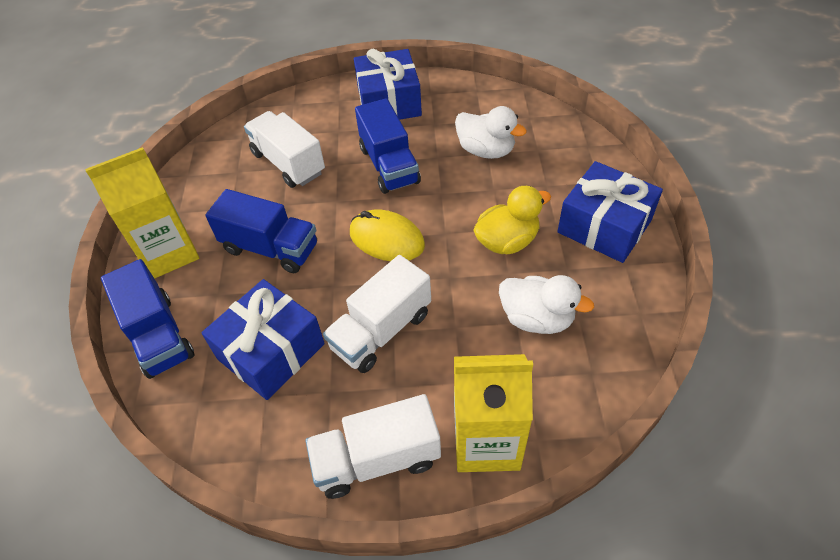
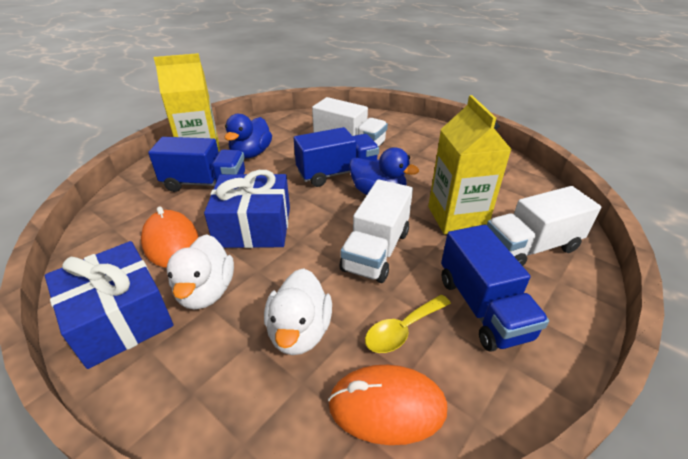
blue duck: 0 -> 2
blue gift: 3 -> 2
orange mouse: 0 -> 2
yellow duck: 1 -> 0
yellow mouse: 1 -> 0
yellow spoon: 0 -> 1

